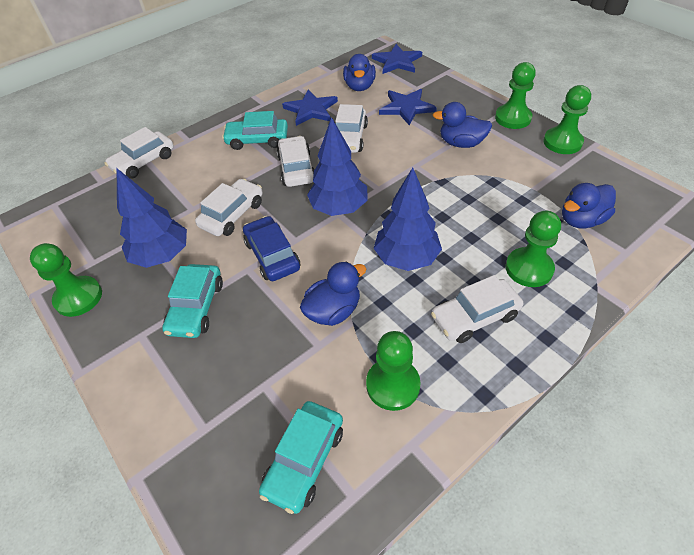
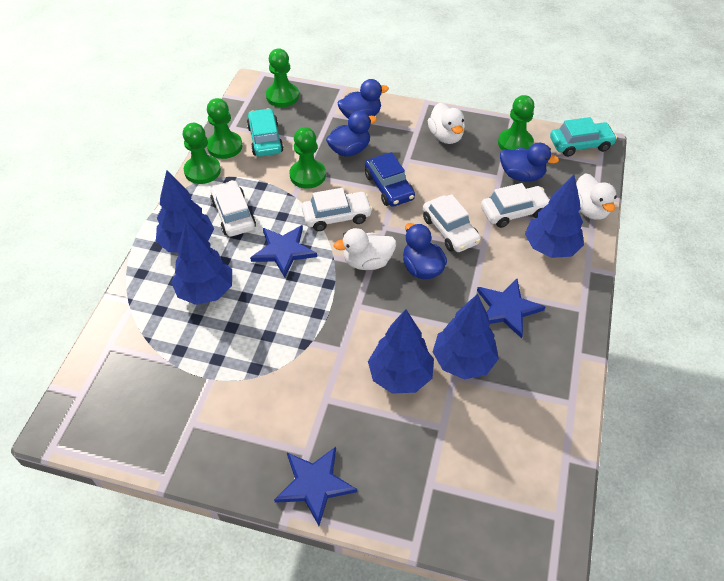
blue tree: 3 -> 5
turquoise car: 3 -> 2
white car: 5 -> 4
white duck: 0 -> 3

